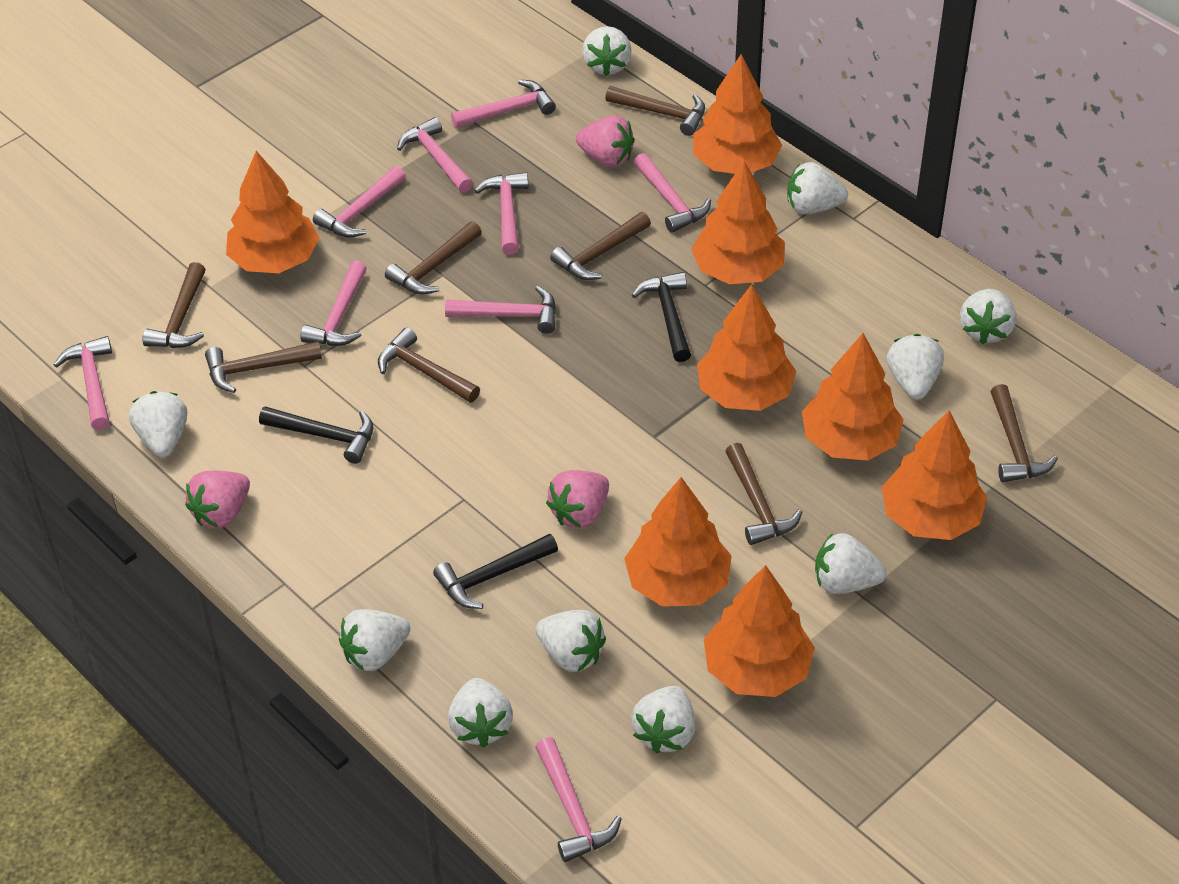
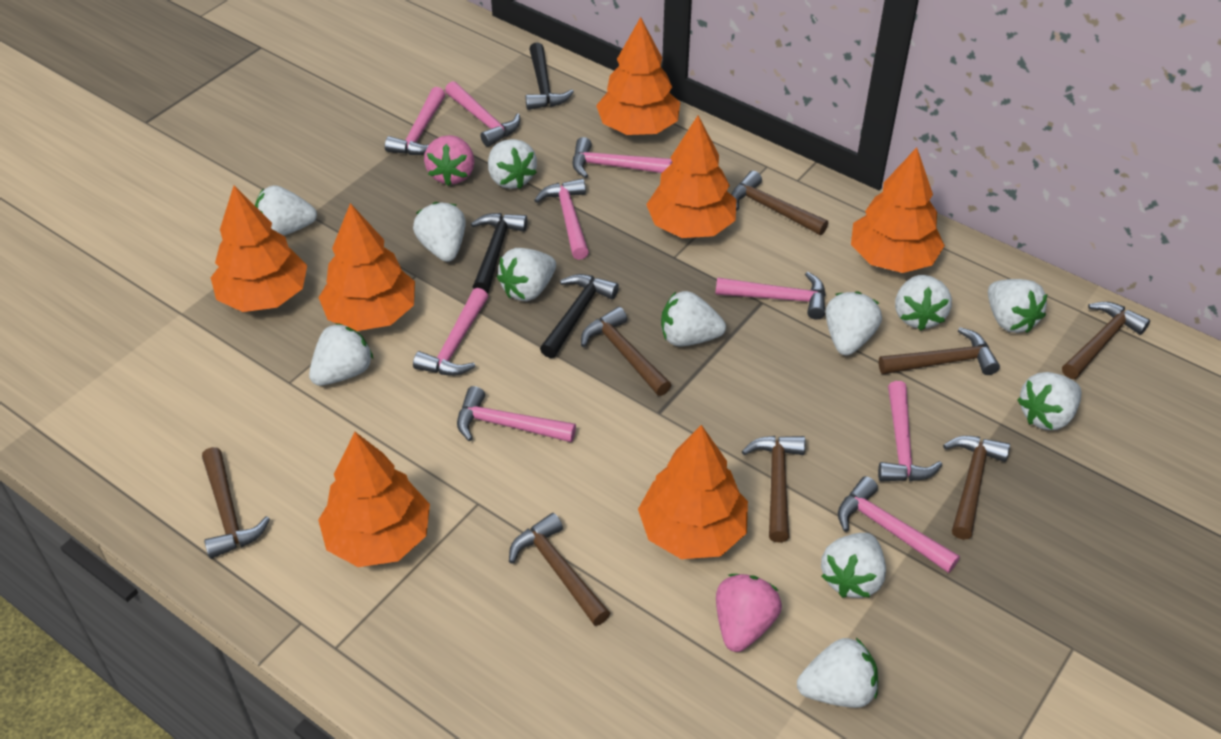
orange tree: 8 -> 7
pink strawberry: 3 -> 2
white strawberry: 10 -> 12

